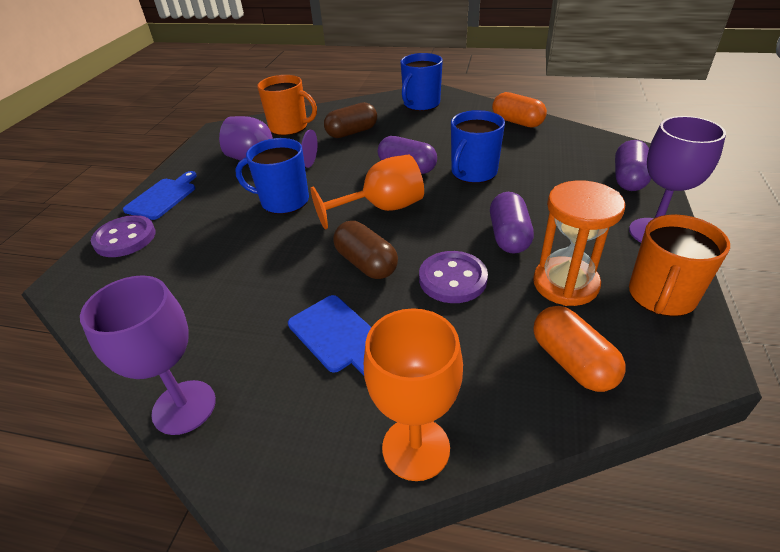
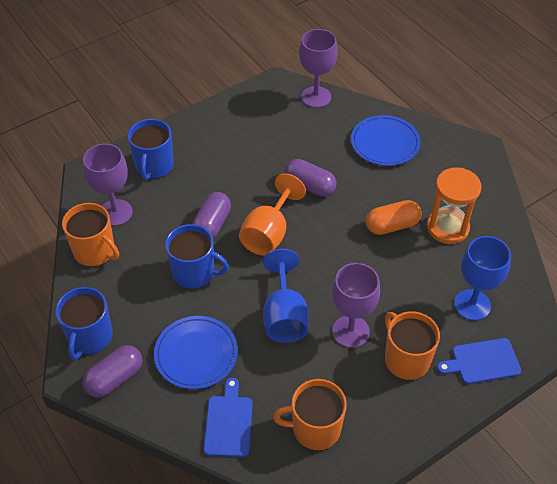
blue goblet: 0 -> 2
blue plate: 0 -> 2
brown capsule: 2 -> 0
orange capsule: 2 -> 1
orange goblet: 2 -> 1
orange mug: 2 -> 3
purple button: 2 -> 0

